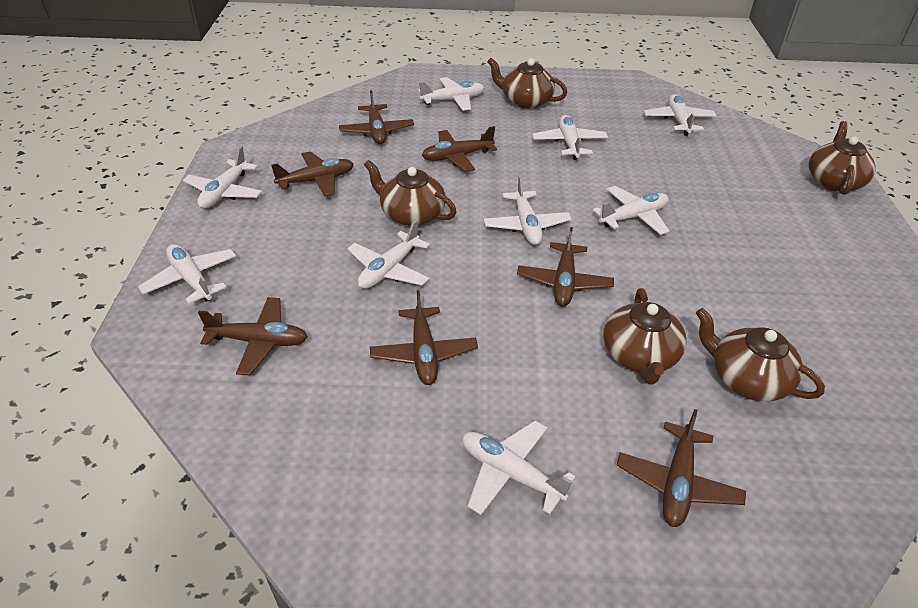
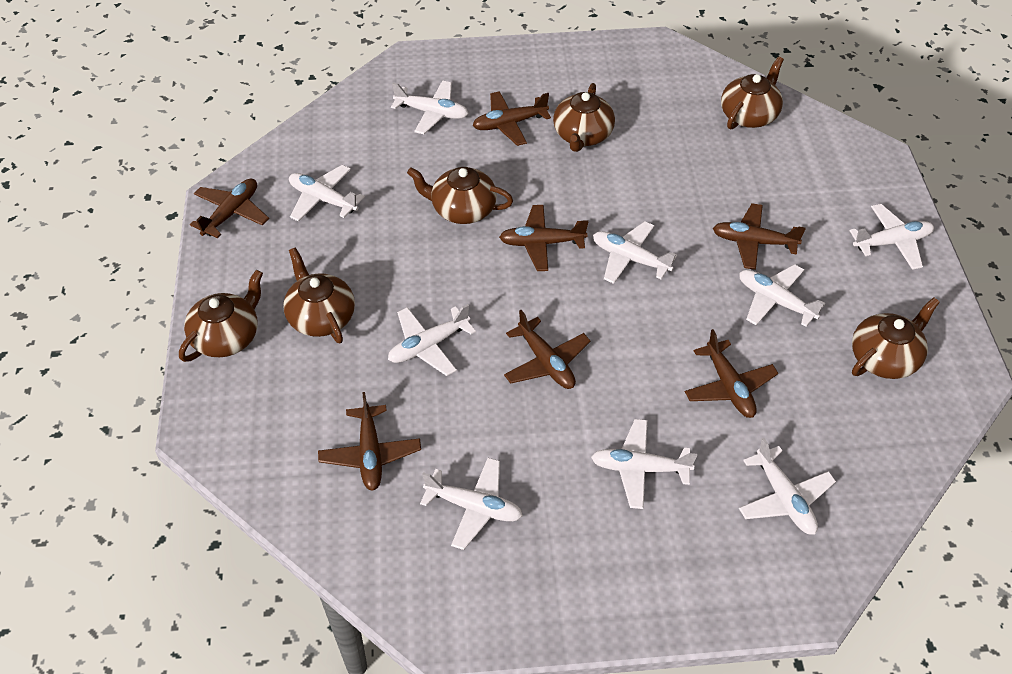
brown teapot: 5 -> 6

